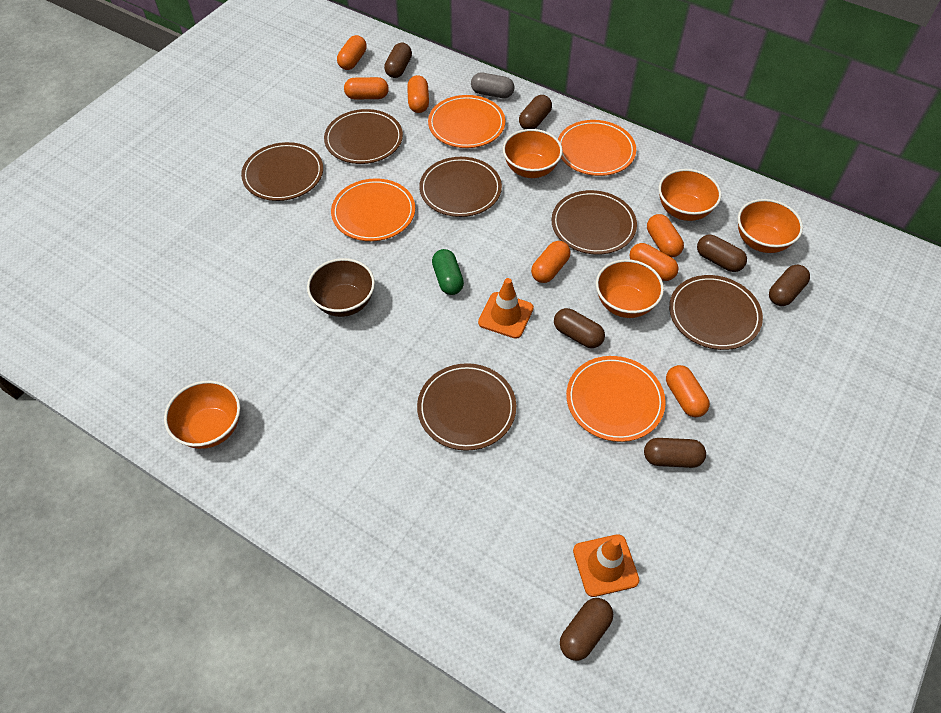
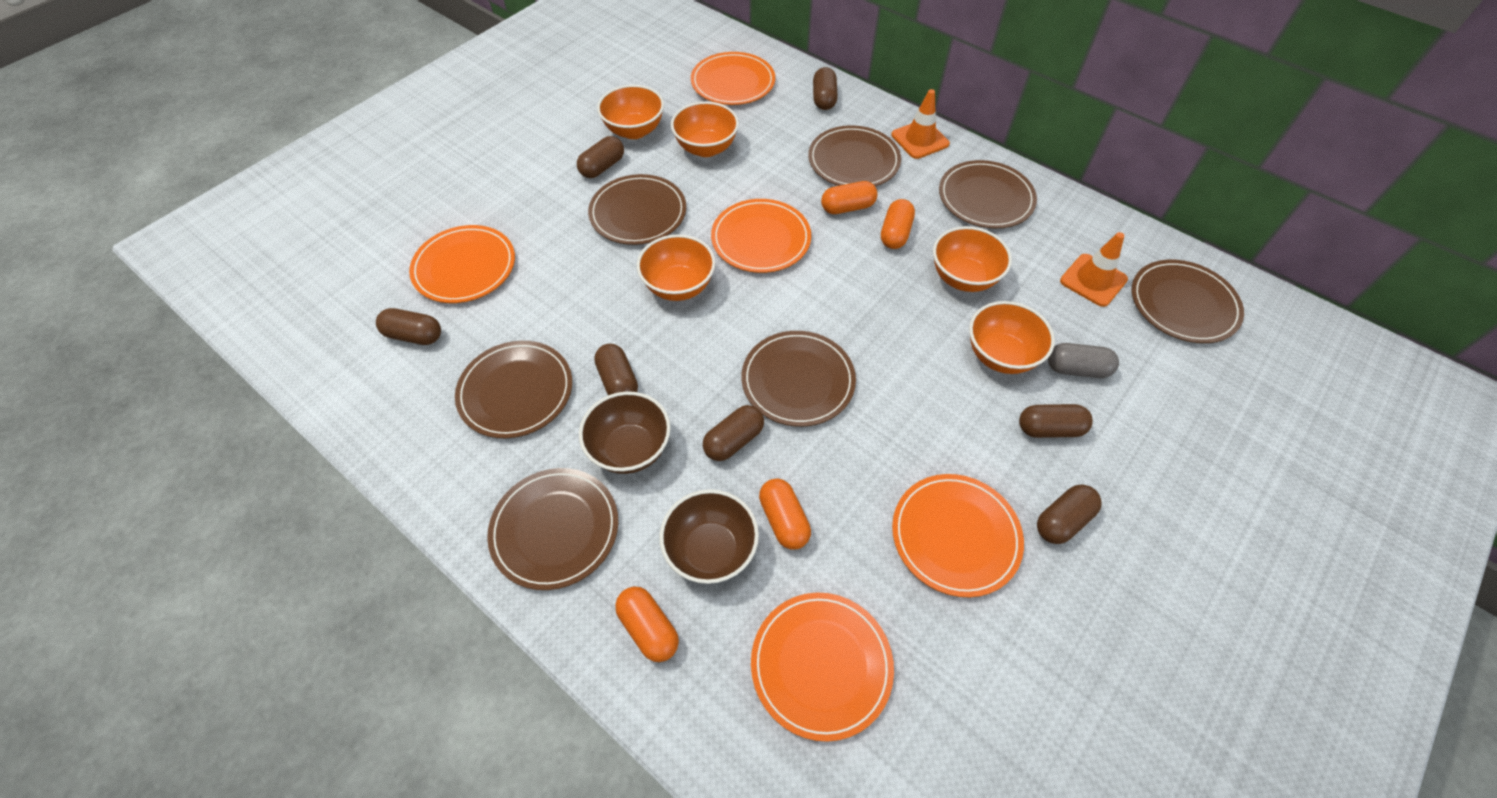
brown bowl: 1 -> 2
brown plate: 6 -> 7
green capsule: 1 -> 0
orange capsule: 7 -> 4
orange plate: 4 -> 5

